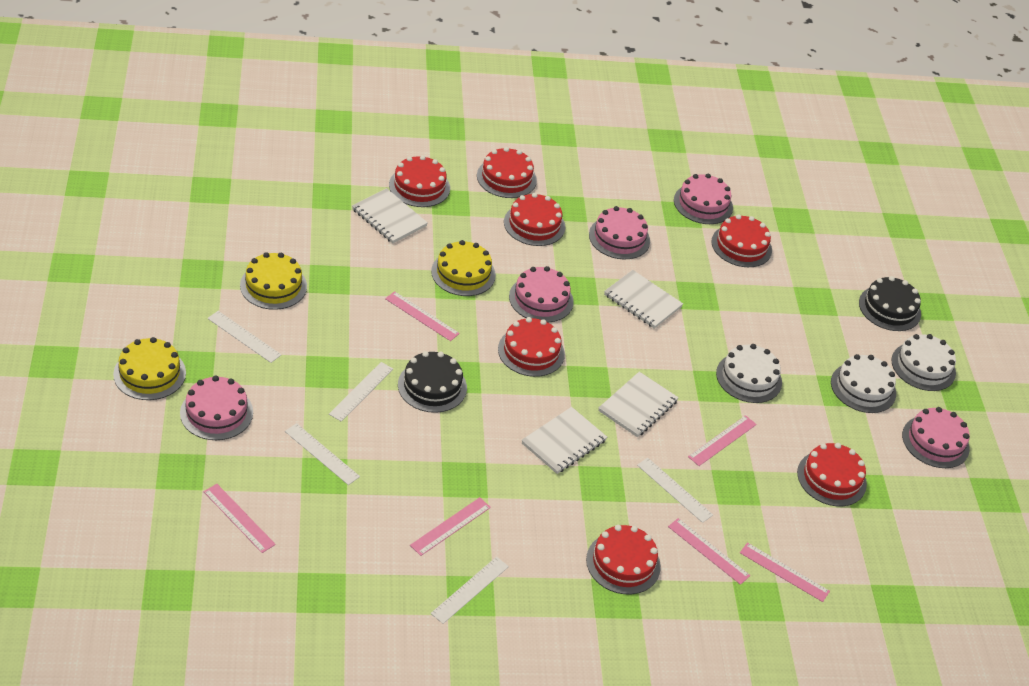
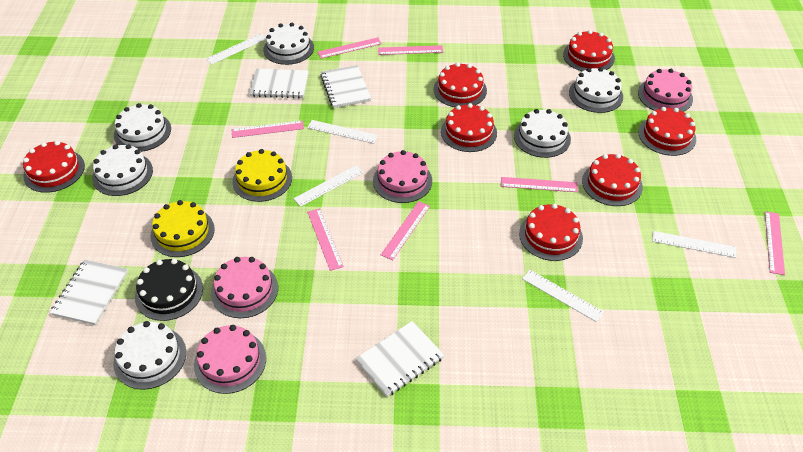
black cake: 2 -> 1
pink cake: 5 -> 4
pink ruler: 6 -> 7
white cake: 3 -> 6
yellow cake: 3 -> 2

